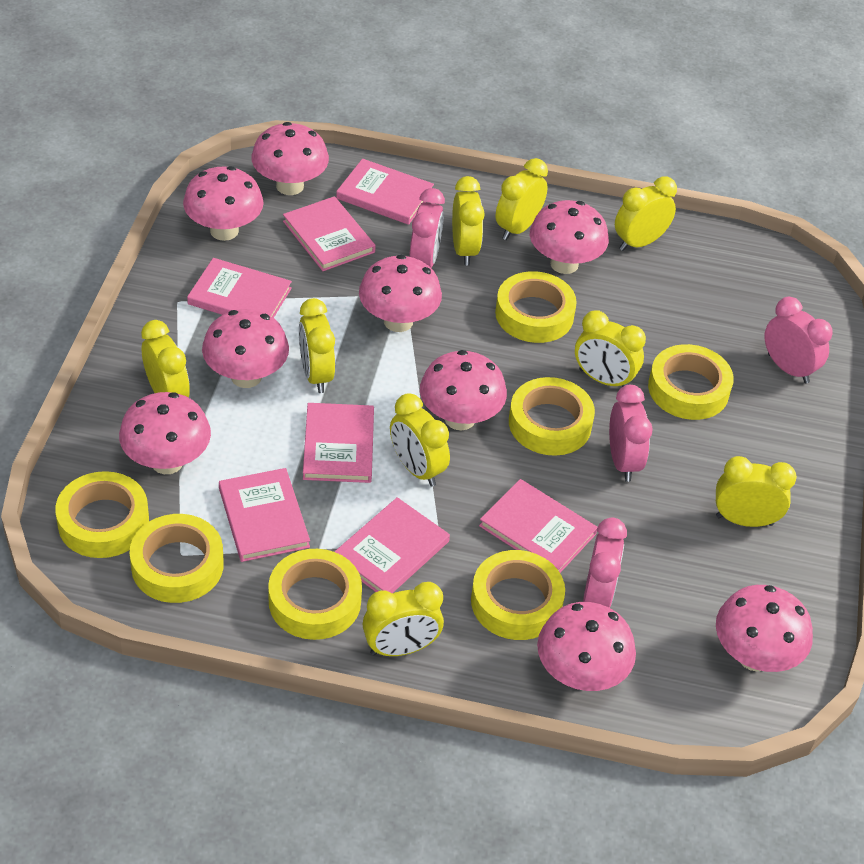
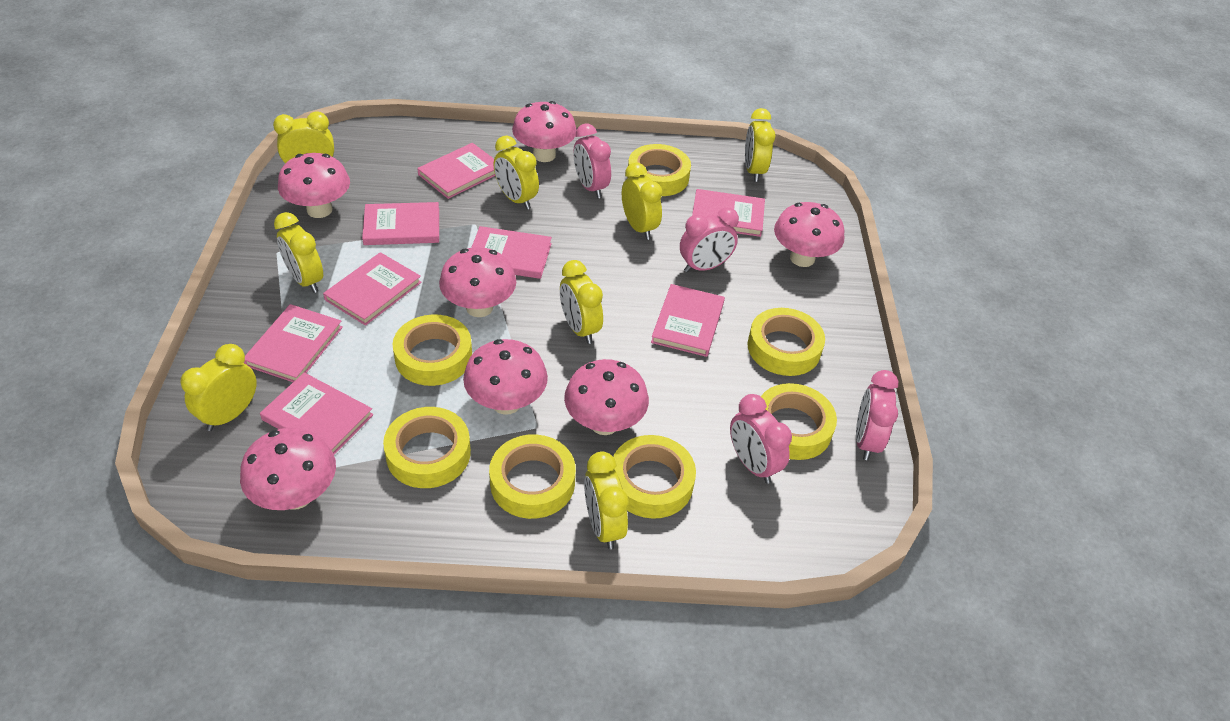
pink book: 7 -> 8
pink mushroom: 9 -> 7
yellow clock: 9 -> 8

